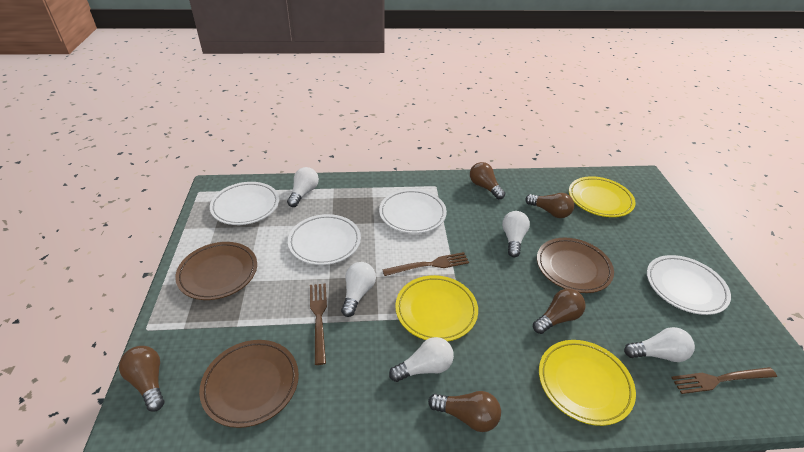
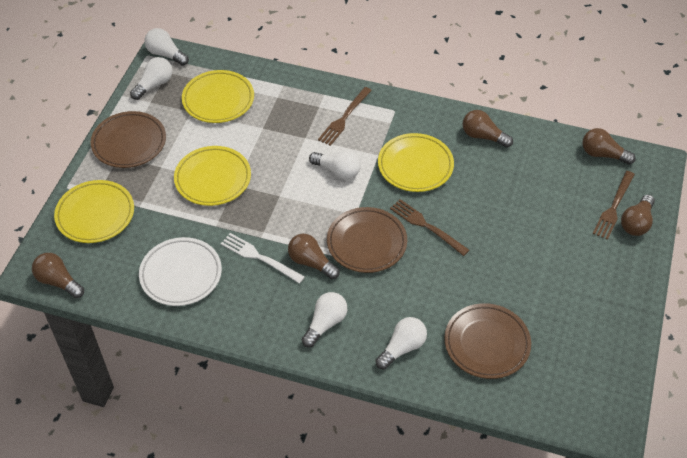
white fork: 0 -> 1
white plate: 4 -> 1
yellow plate: 3 -> 4

